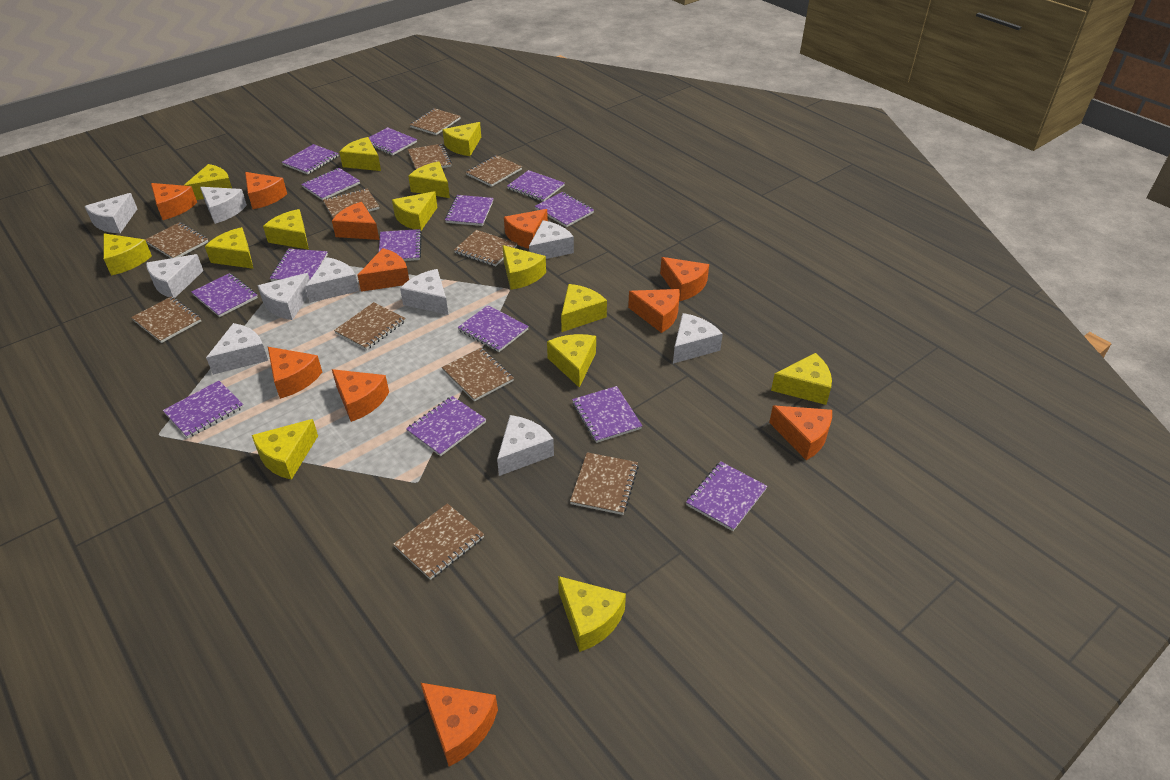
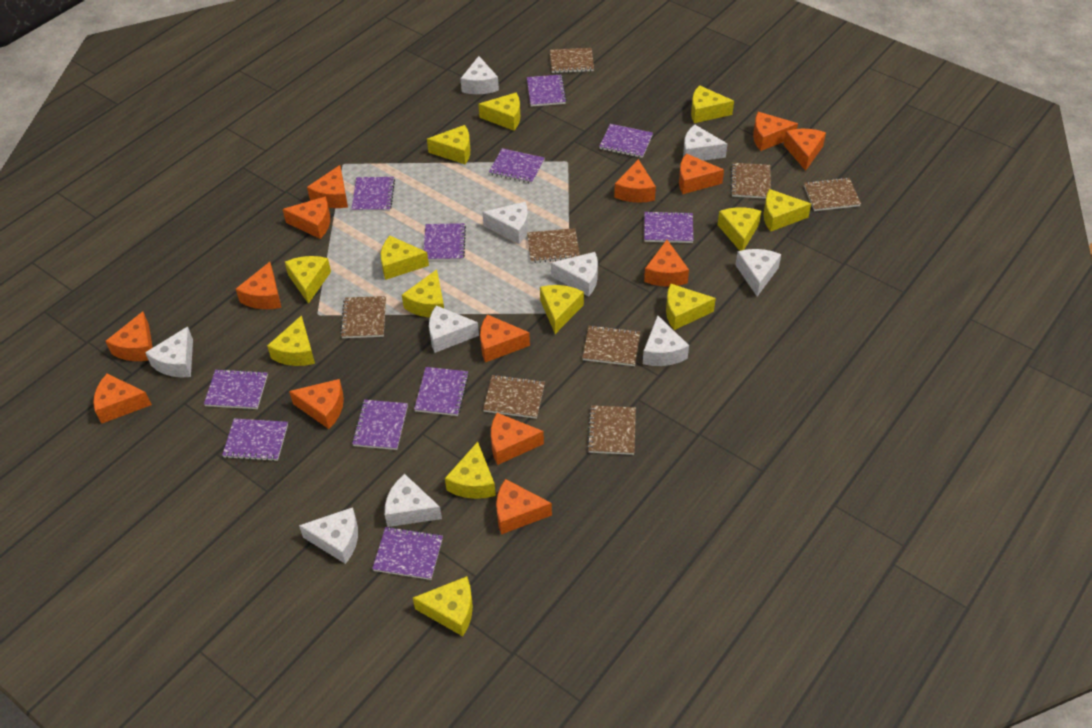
brown notebook: 11 -> 8
orange cheese: 11 -> 14
purple notebook: 14 -> 11
yellow cheese: 14 -> 13

